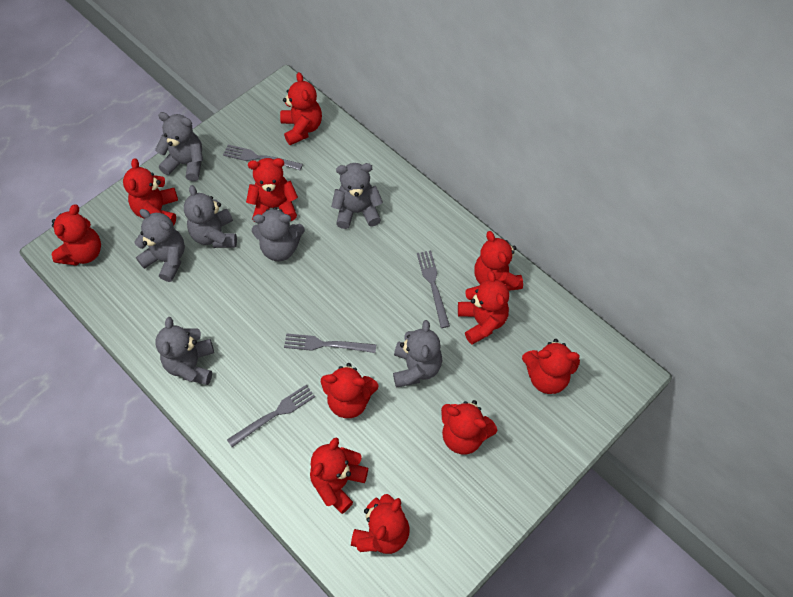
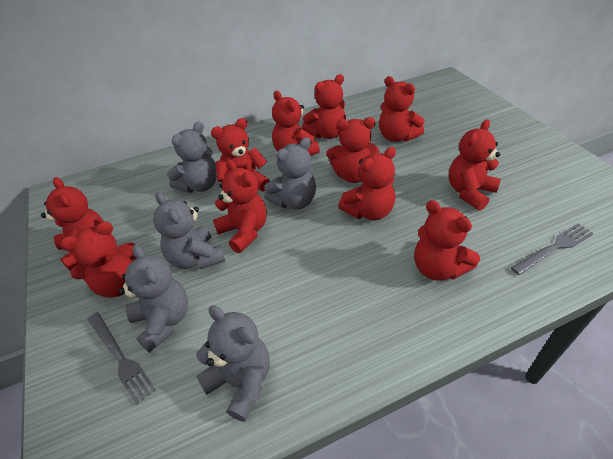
grey fork: 4 -> 2
grey teddy bear: 7 -> 5

